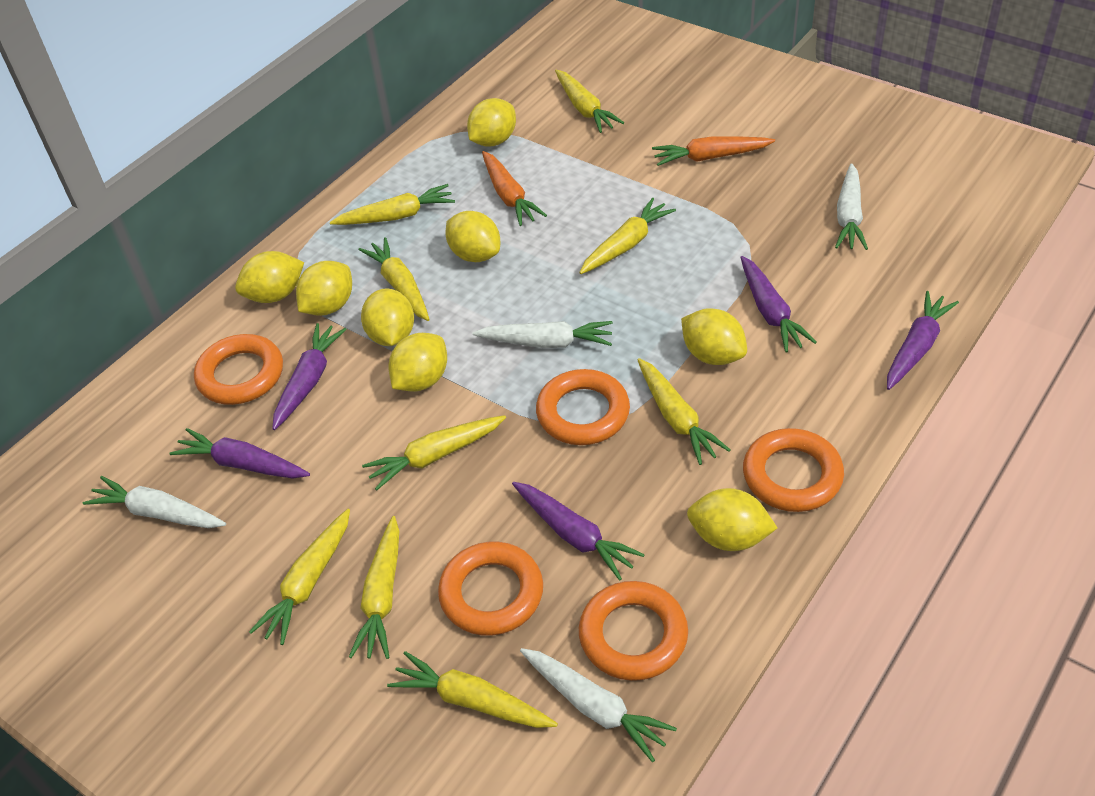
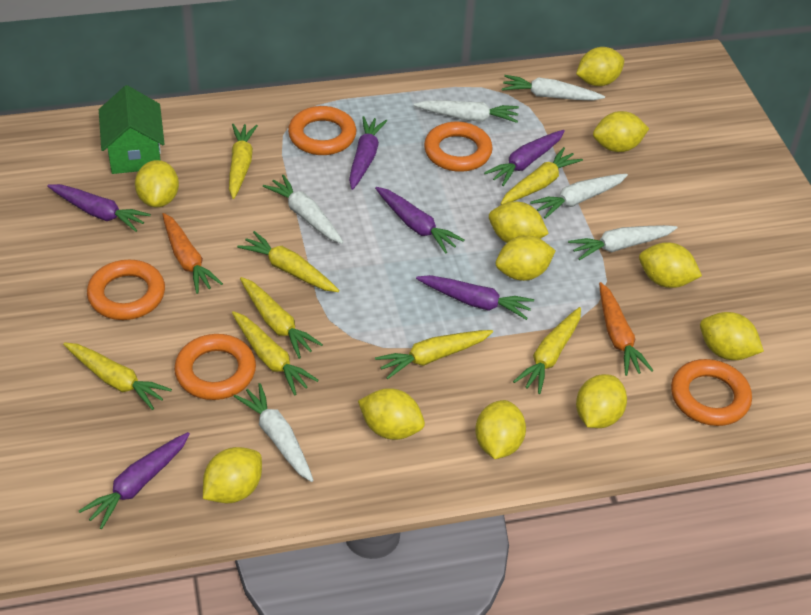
green house: 0 -> 1
purple carrot: 5 -> 6
white carrot: 4 -> 6
yellow carrot: 9 -> 8
yellow lemon: 8 -> 11

